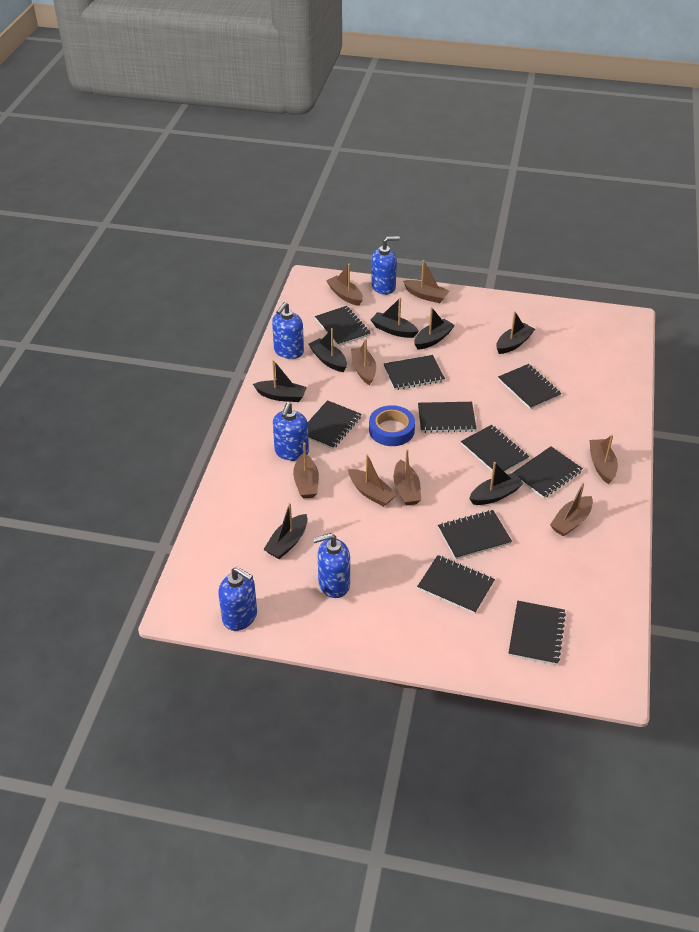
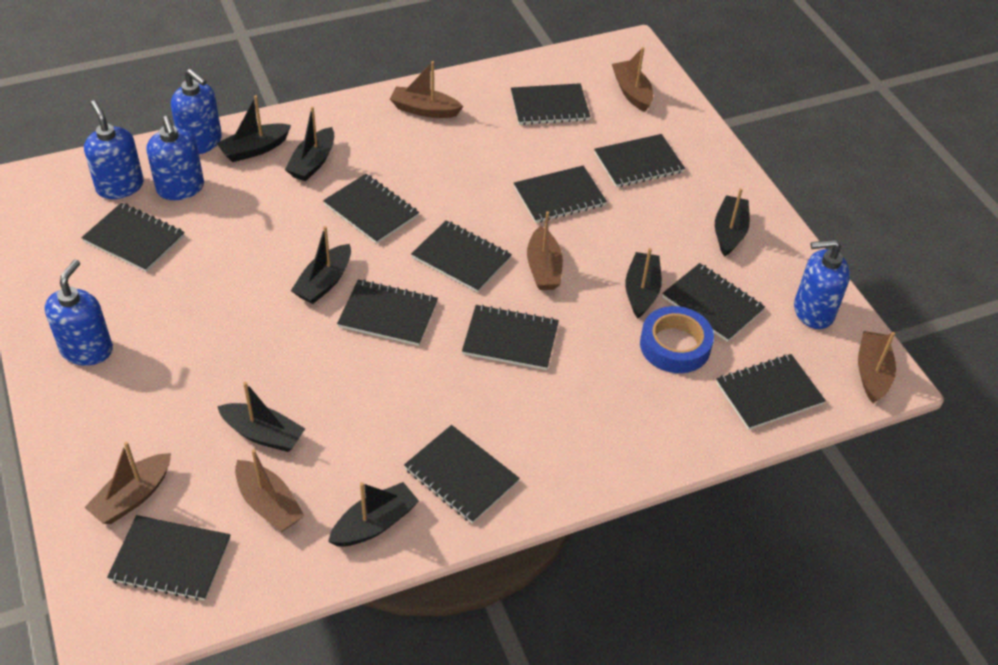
black notebook: 10 -> 12
brown boat: 8 -> 6

